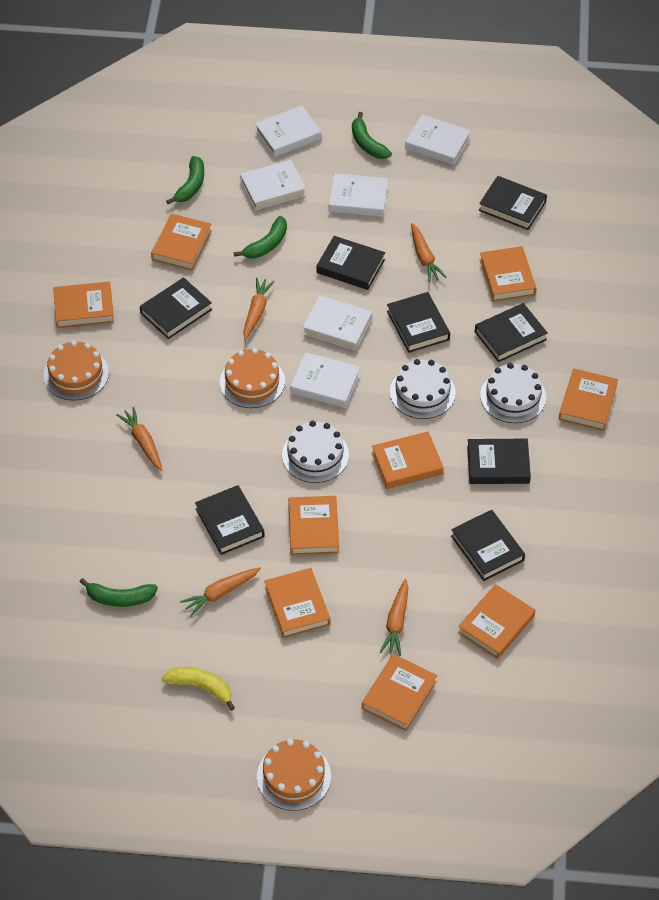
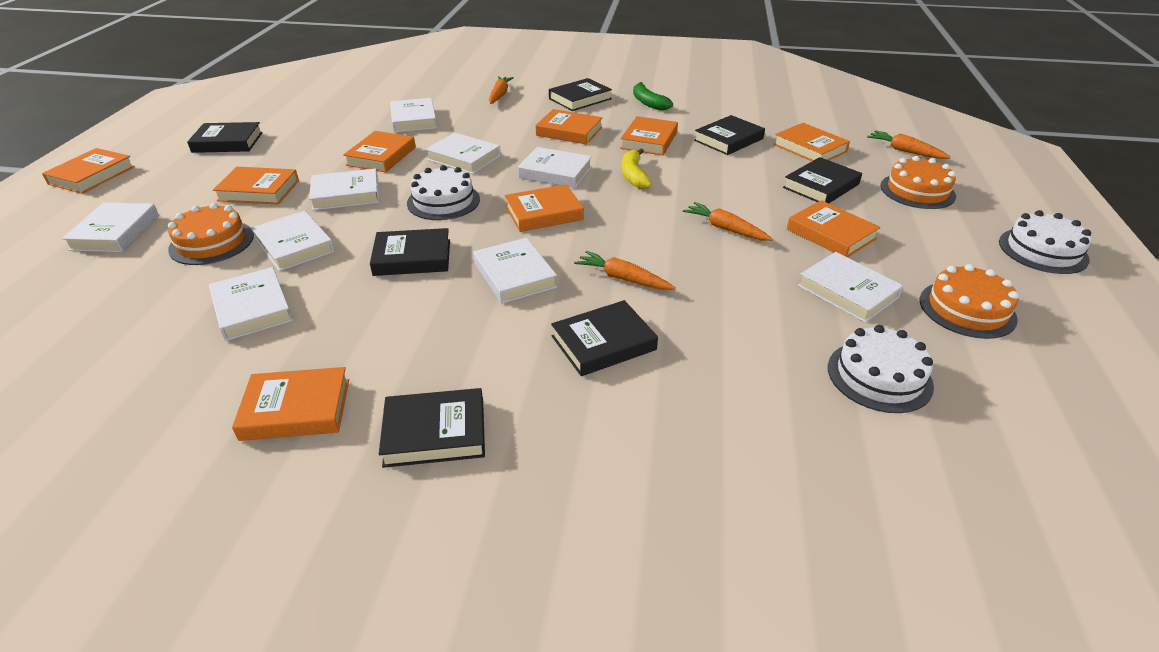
black book: 8 -> 7
green banana: 4 -> 1
orange carrot: 5 -> 4
white book: 6 -> 9

